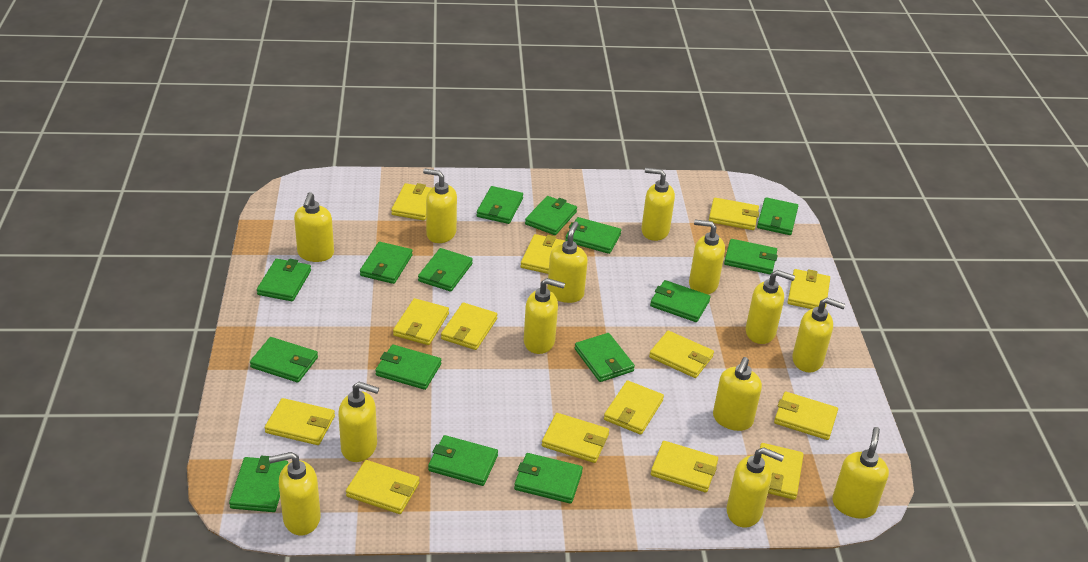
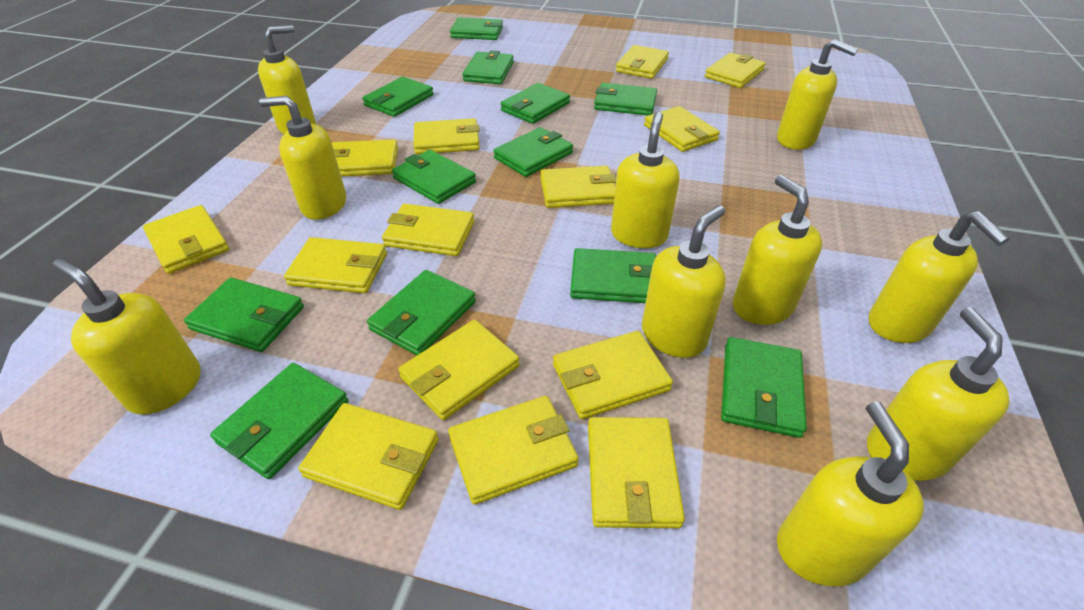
green wallet: 15 -> 12
yellow soap dispenser: 13 -> 10

